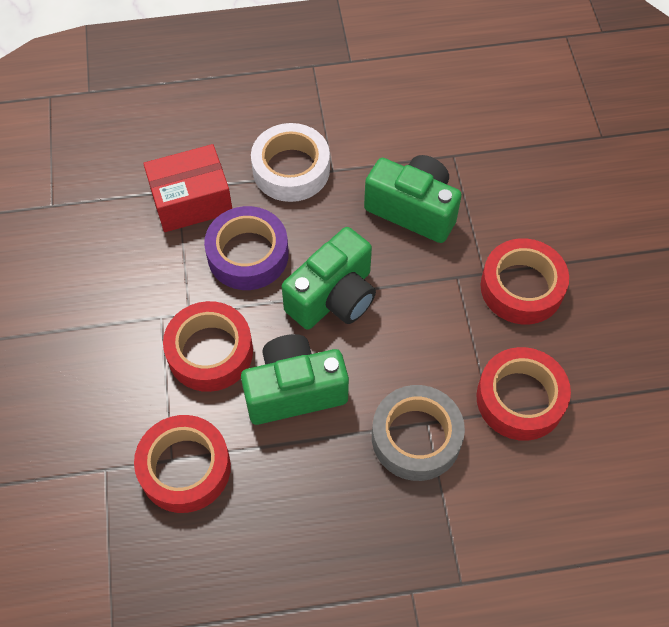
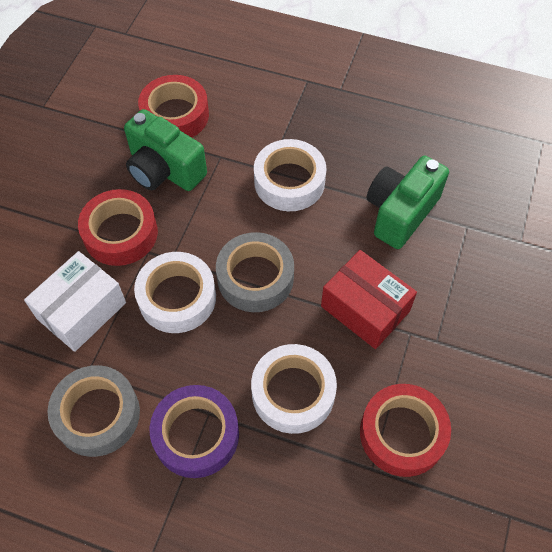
green camera: 3 -> 2
grey tape: 1 -> 2
red tape: 4 -> 3
white box: 0 -> 1
white tape: 1 -> 3

